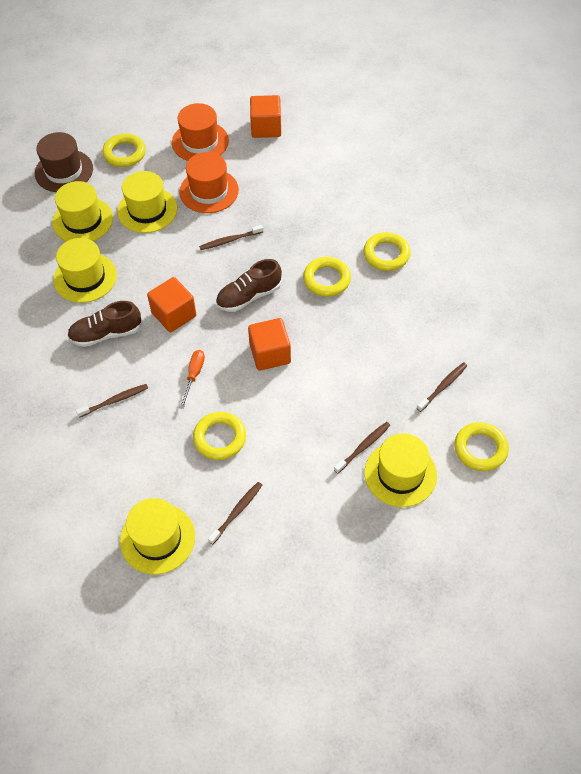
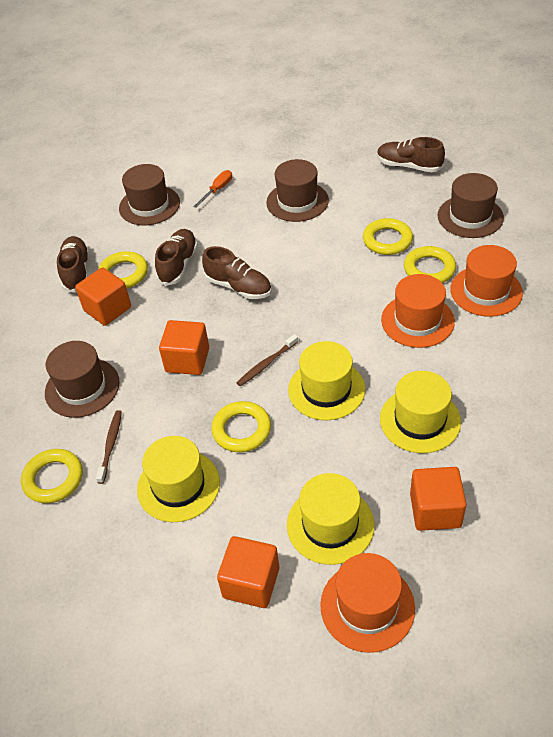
brown hat: 1 -> 4
brown shoe: 2 -> 4
brown toothbrush: 5 -> 2
orange cube: 3 -> 4
orange hat: 2 -> 3
yellow hat: 5 -> 4

